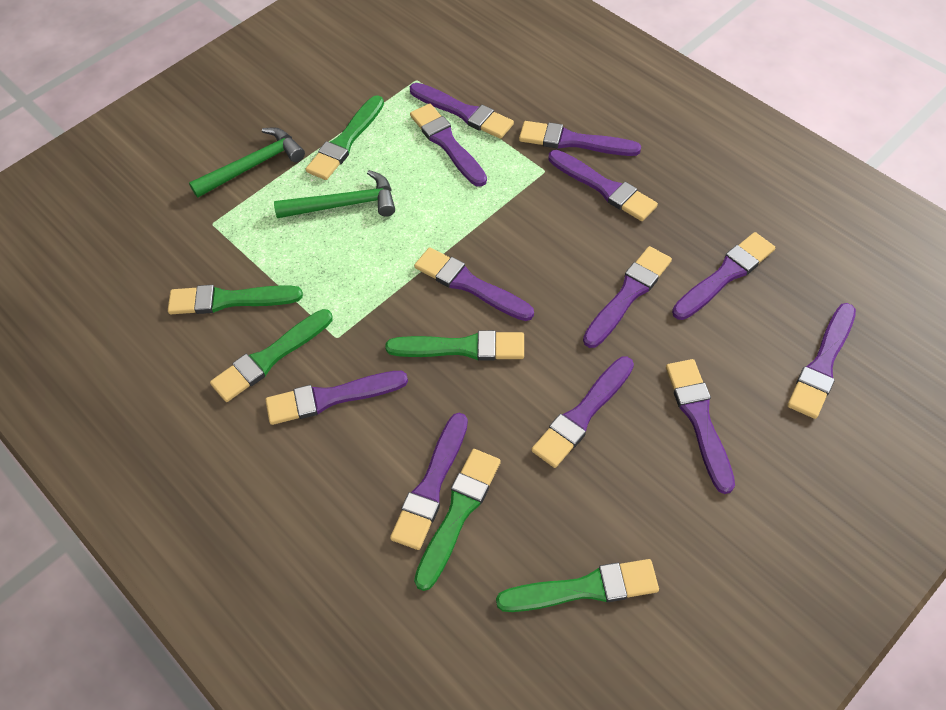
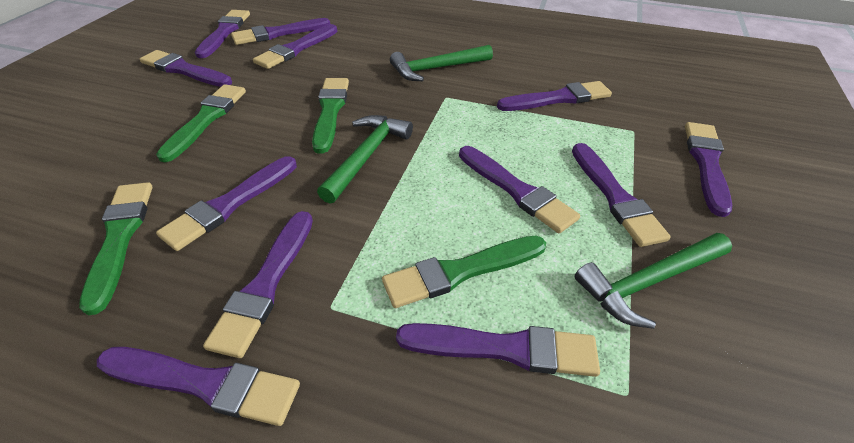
green brush: 6 -> 4
green hammer: 2 -> 3

